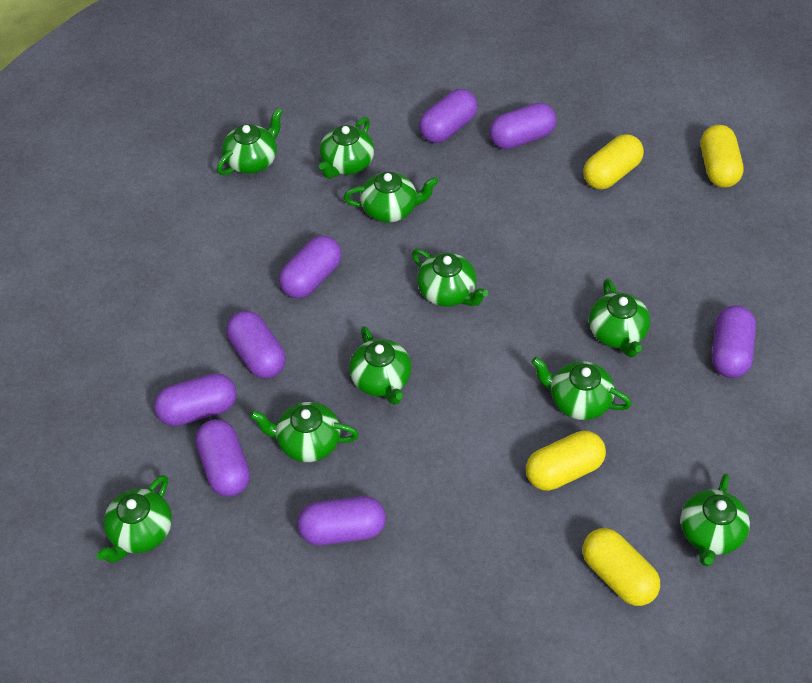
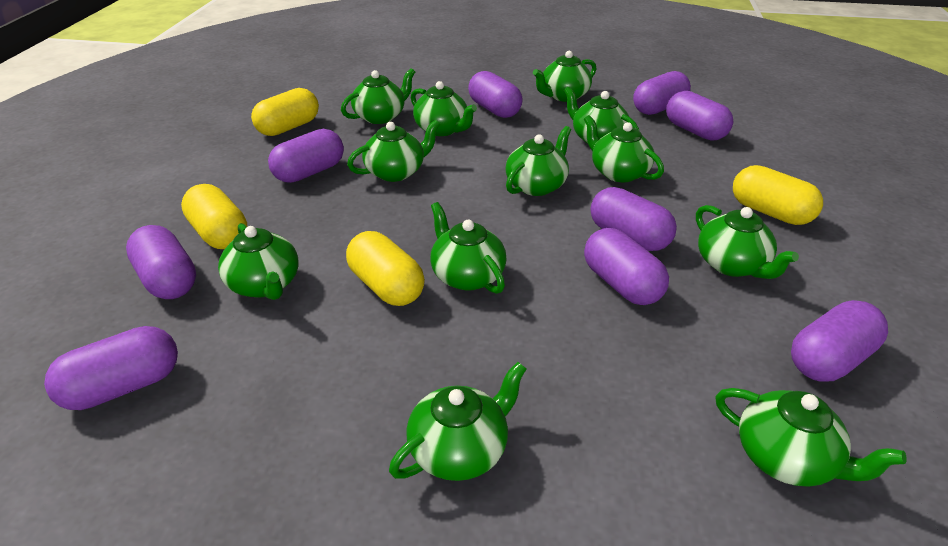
green teapot: 10 -> 12
purple capsule: 8 -> 9

